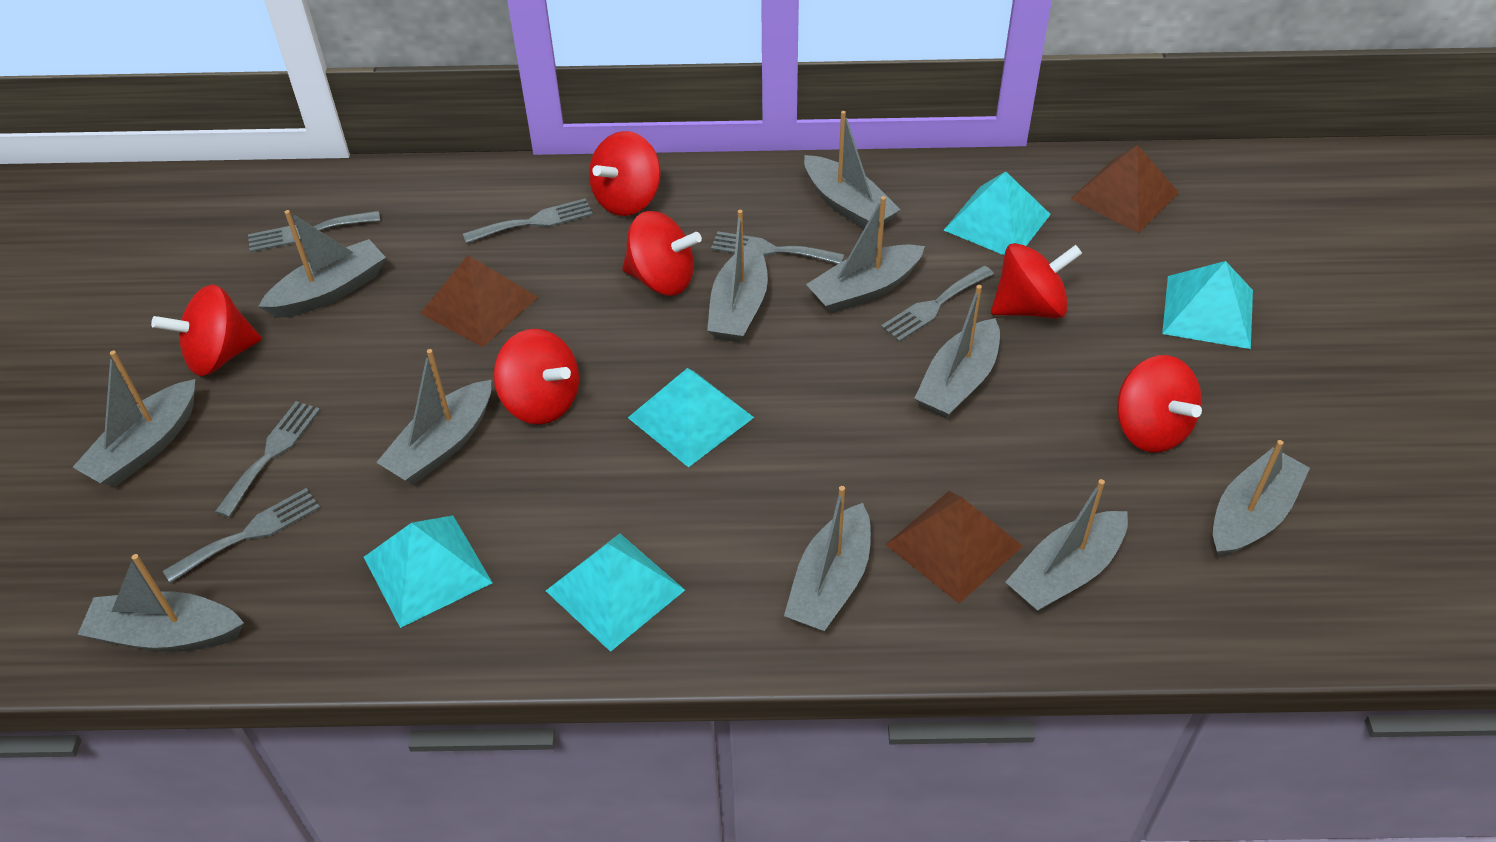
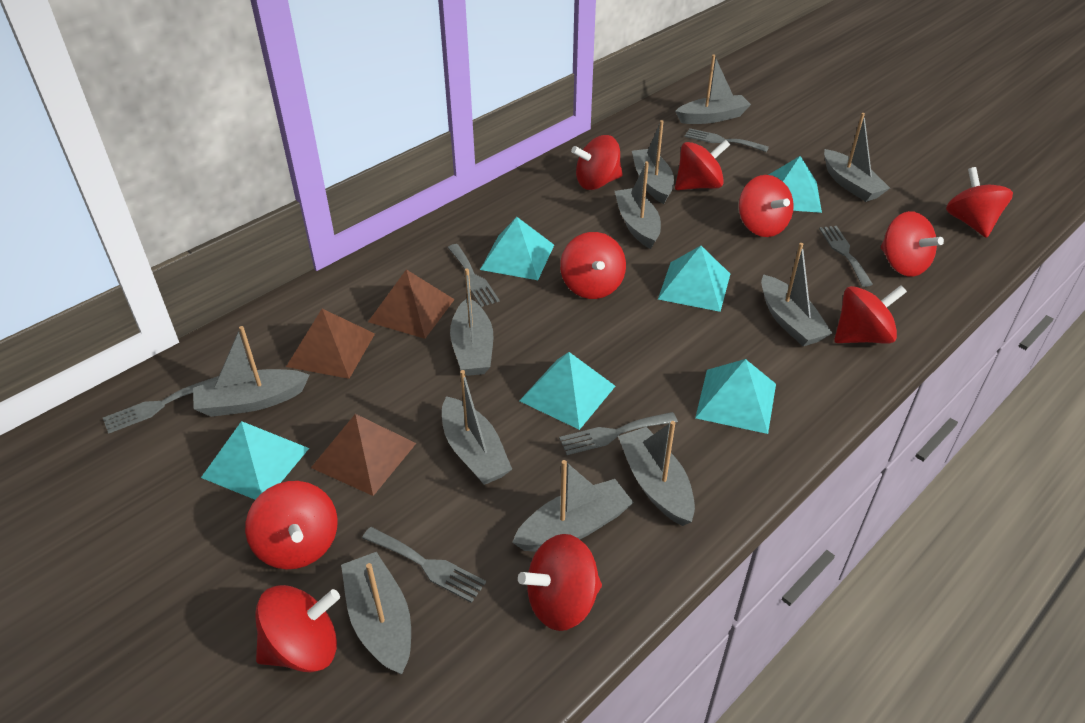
red spinning top: 6 -> 10
turquoise pyramid: 5 -> 6

